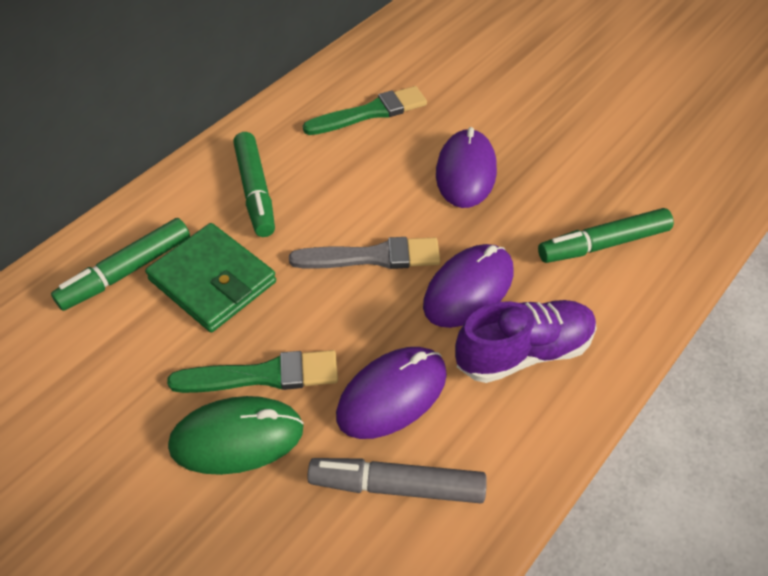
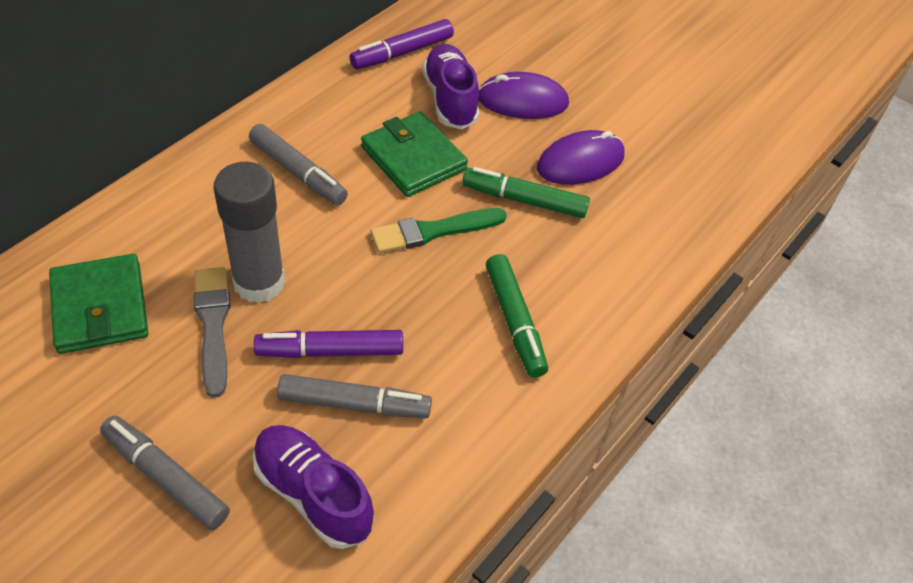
green brush: 2 -> 1
green marker: 3 -> 2
green mouse: 1 -> 0
green wallet: 1 -> 2
grey glue stick: 0 -> 1
grey marker: 1 -> 3
purple marker: 0 -> 2
purple mouse: 3 -> 2
purple shoe: 1 -> 2

